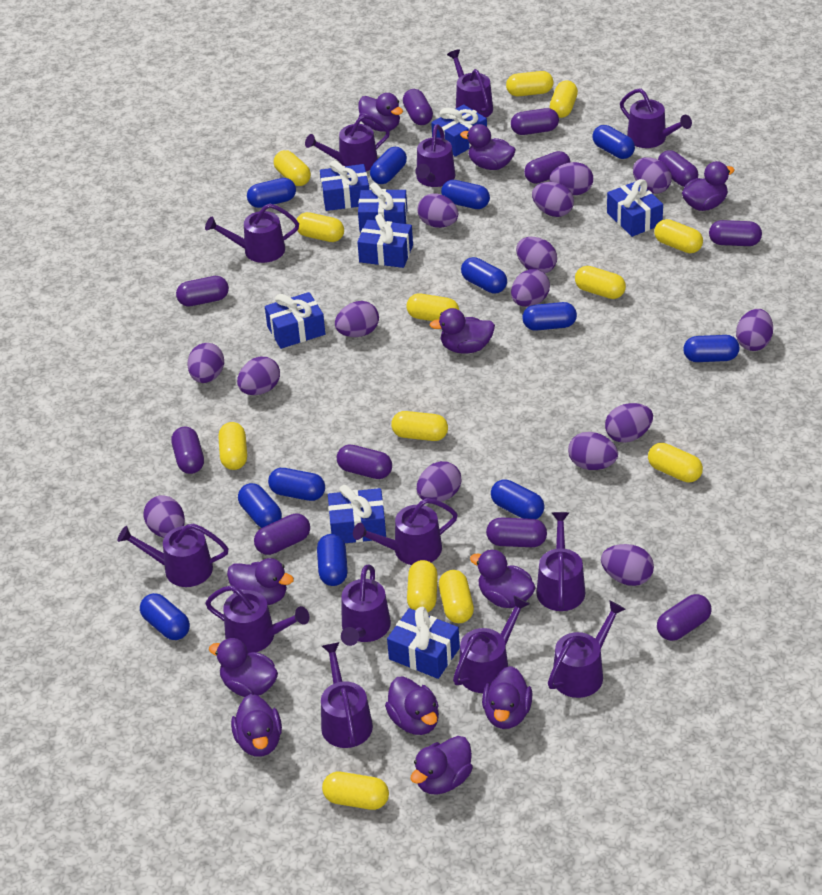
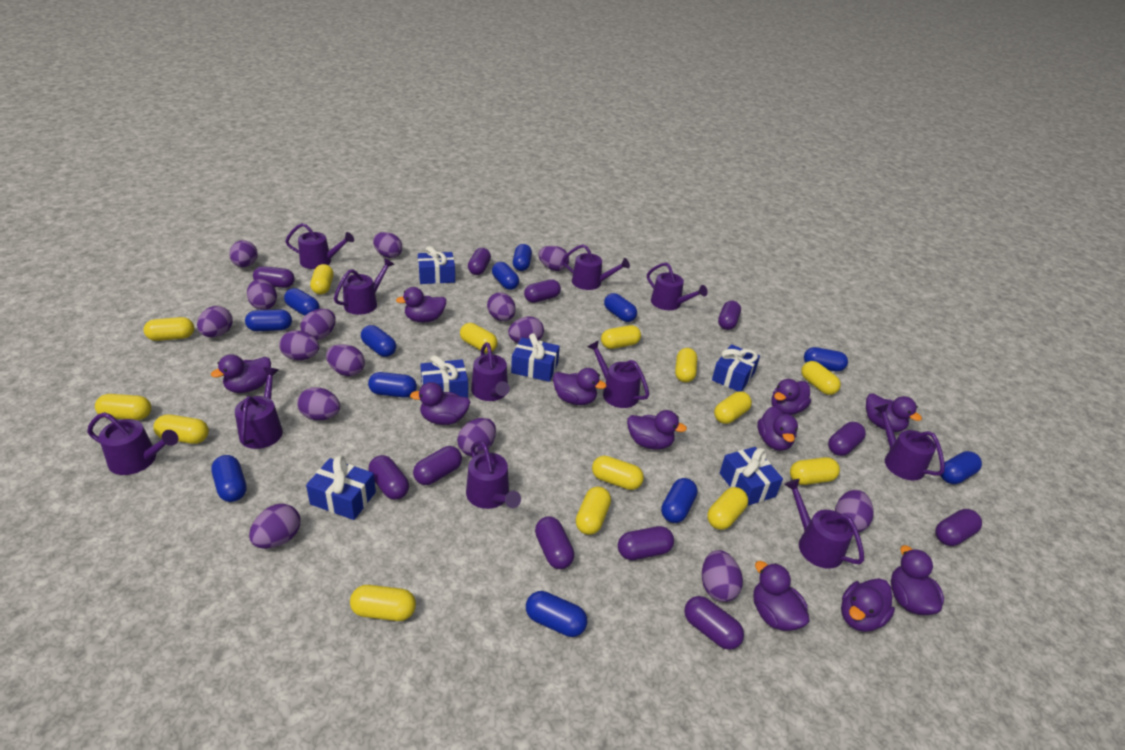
blue gift: 8 -> 6
purple watering can: 13 -> 11
yellow capsule: 13 -> 14

